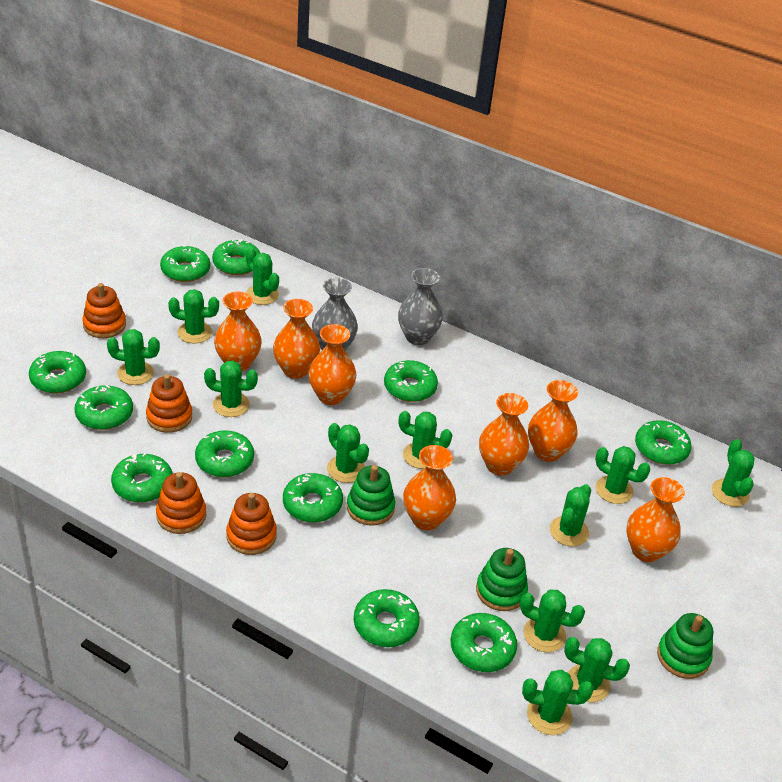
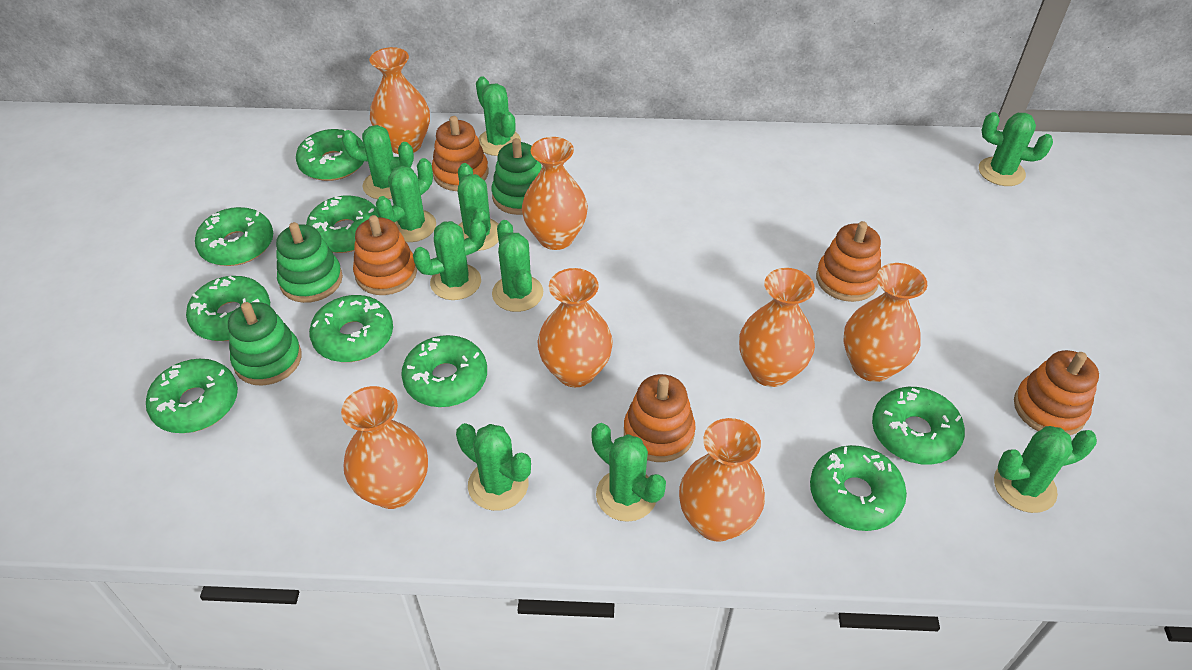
green cactus: 12 -> 10
green donut: 11 -> 9
grey vase: 2 -> 0
orange stacking toy: 4 -> 5

